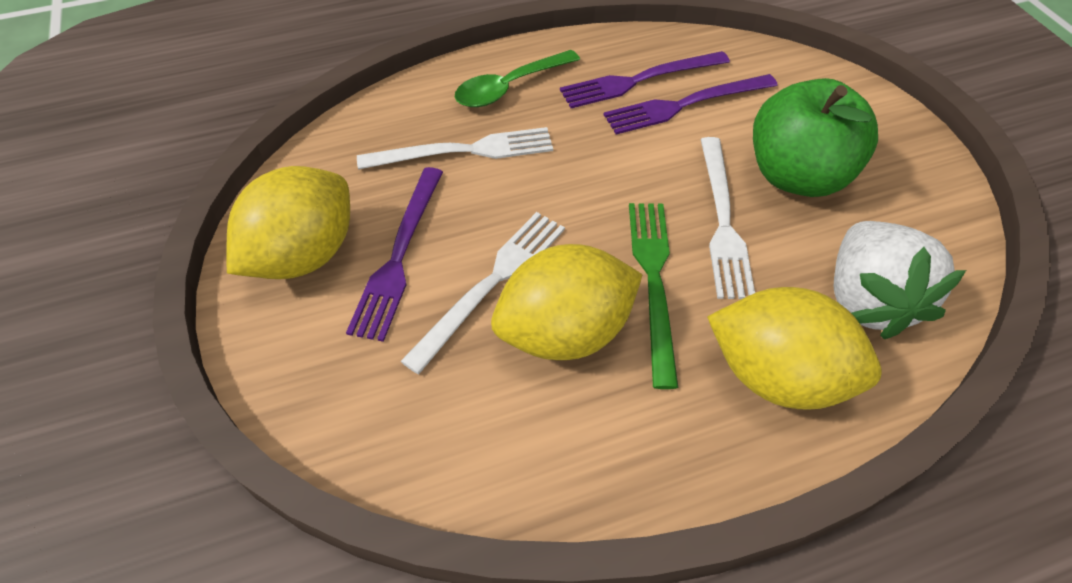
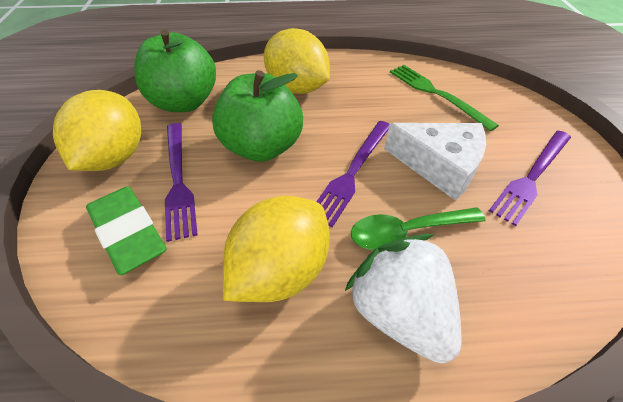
green apple: 1 -> 2
green eraser: 0 -> 1
white cheese: 0 -> 1
white fork: 3 -> 0

